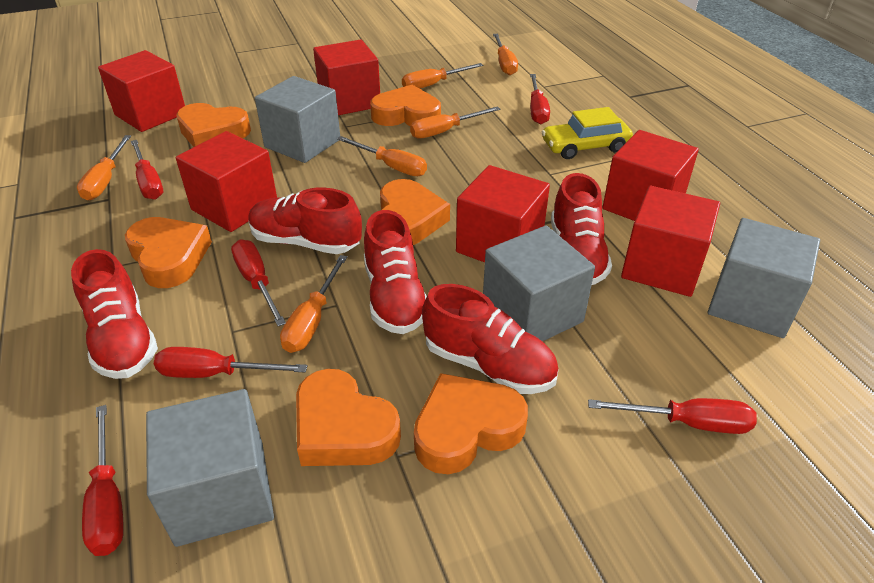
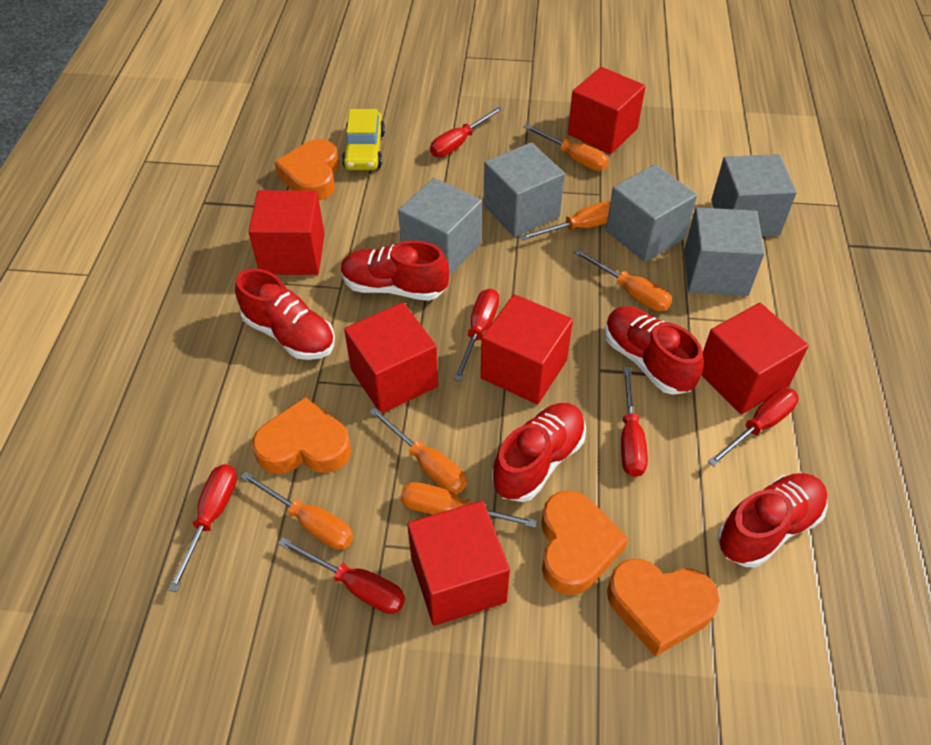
grey cube: 4 -> 5
orange heart: 6 -> 4

